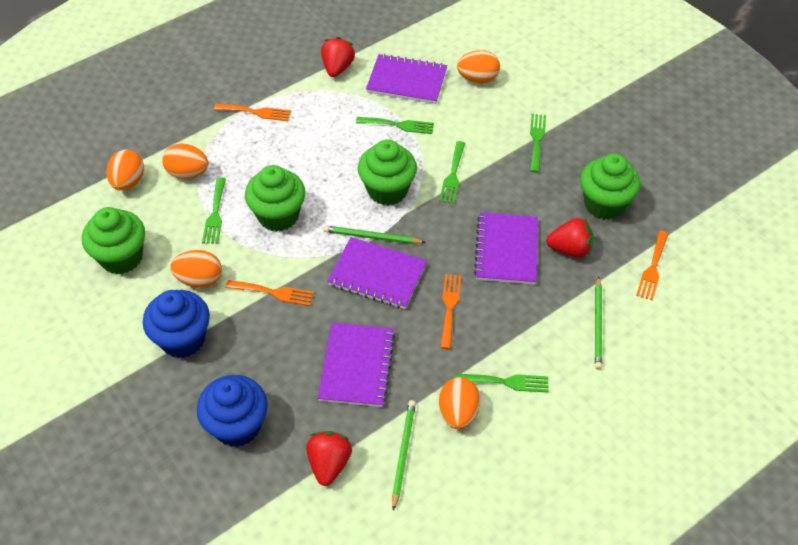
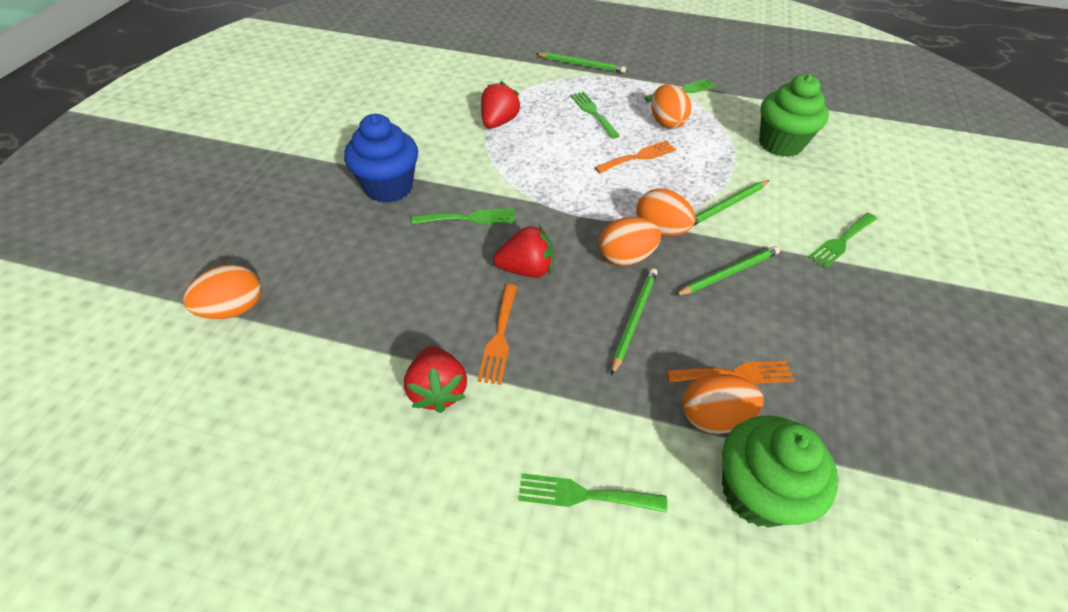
blue cupcake: 2 -> 1
green cupcake: 4 -> 2
green pencil: 3 -> 4
orange fork: 4 -> 3
purple notebook: 4 -> 0

